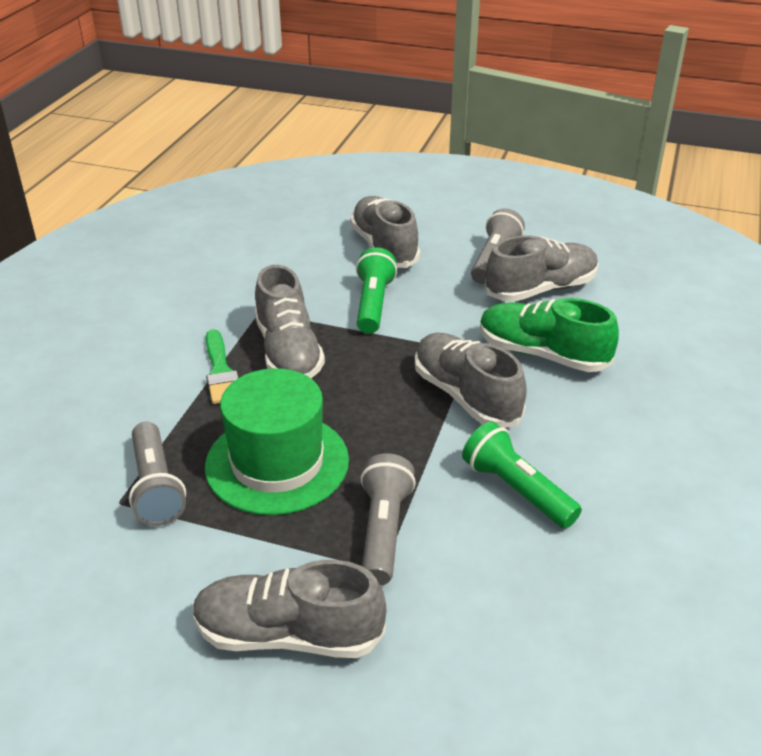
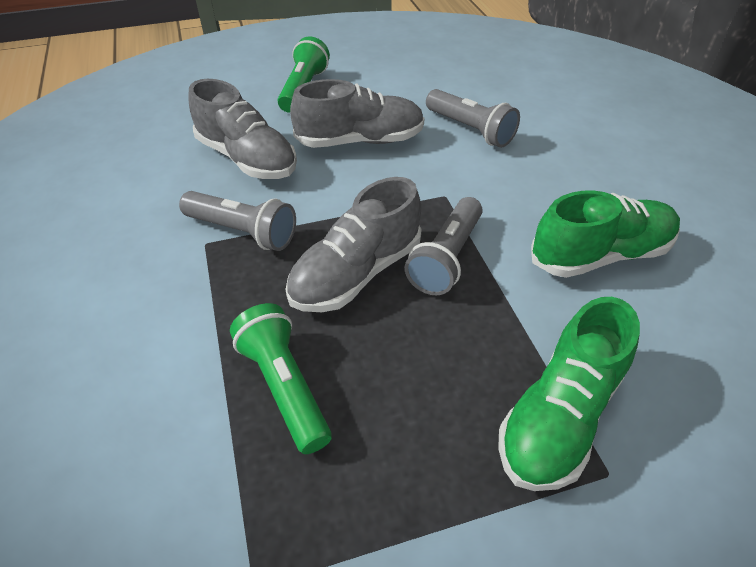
green brush: 1 -> 0
green hat: 1 -> 0
green shoe: 1 -> 2
grey shoe: 5 -> 3

